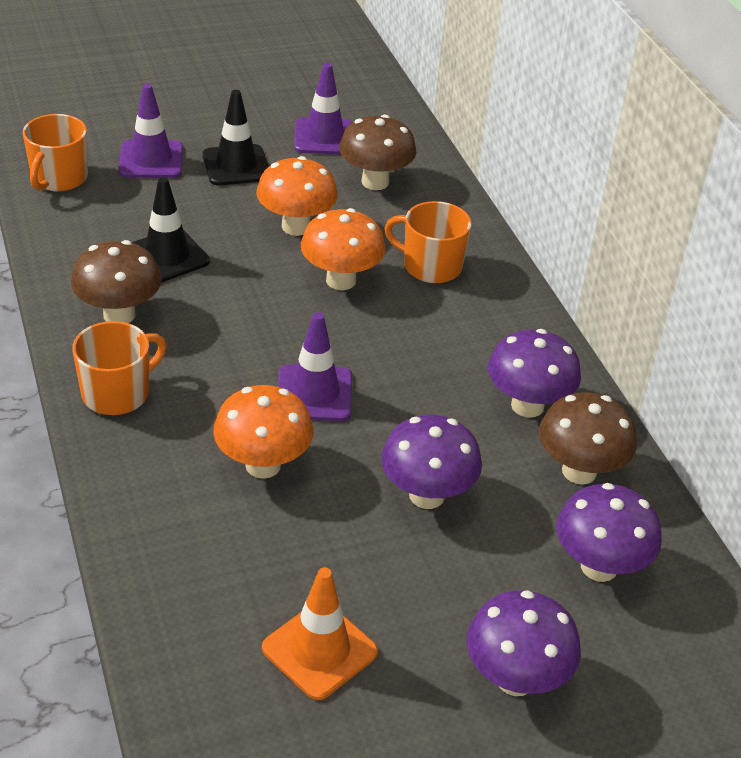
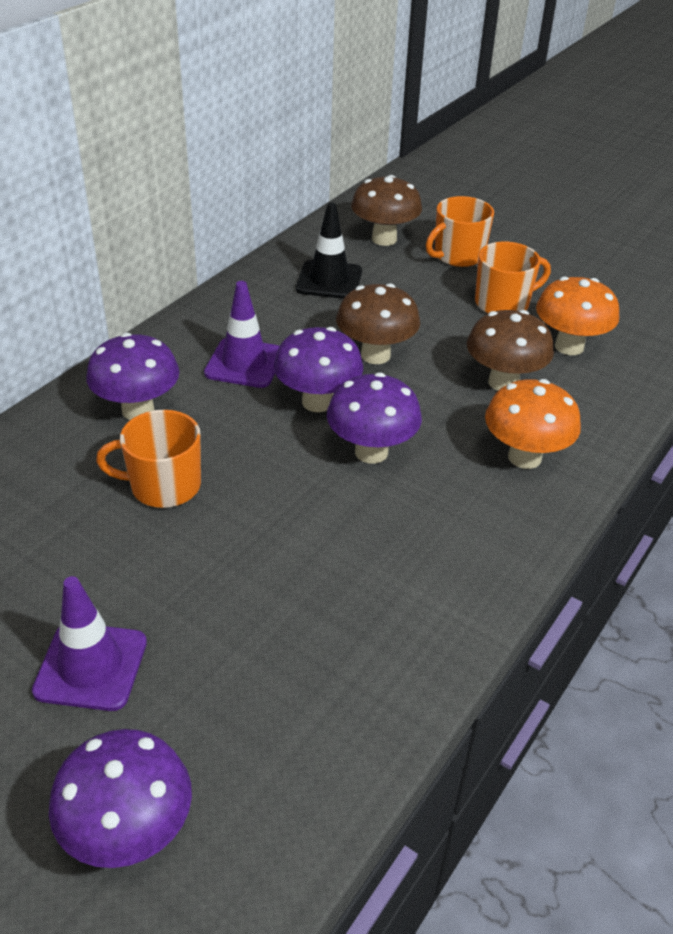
black traffic cone: 2 -> 1
orange mushroom: 3 -> 2
orange traffic cone: 1 -> 0
purple traffic cone: 3 -> 2

